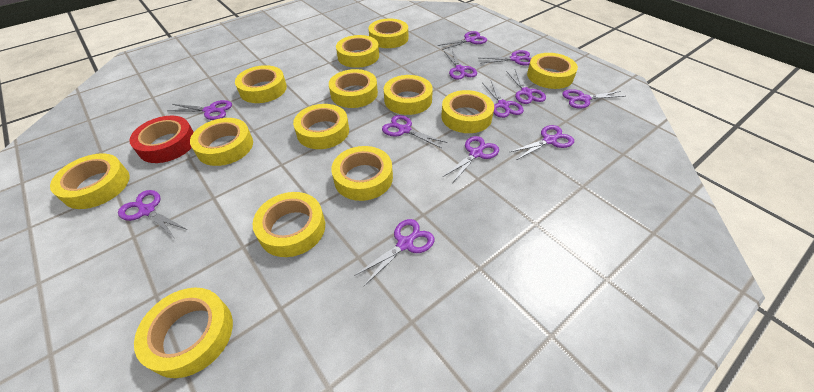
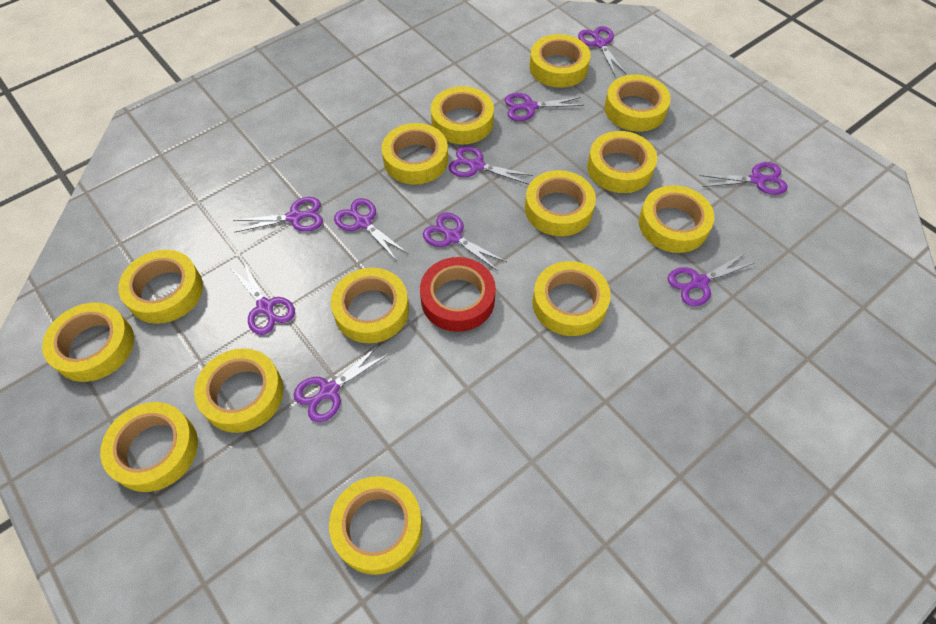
purple scissors: 12 -> 10
yellow tape: 13 -> 14

